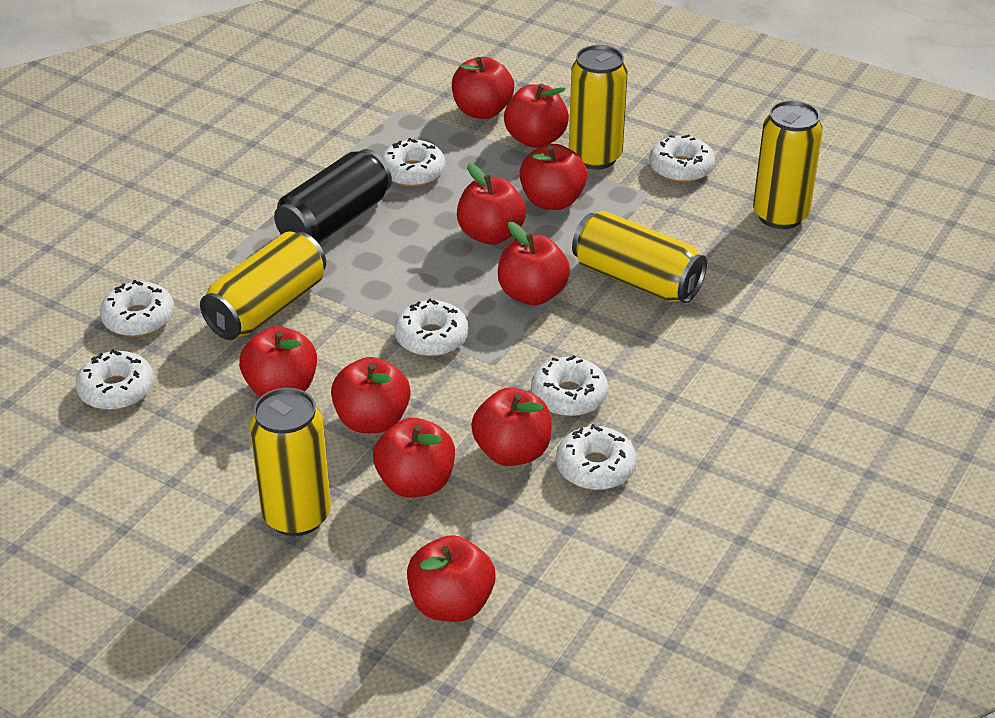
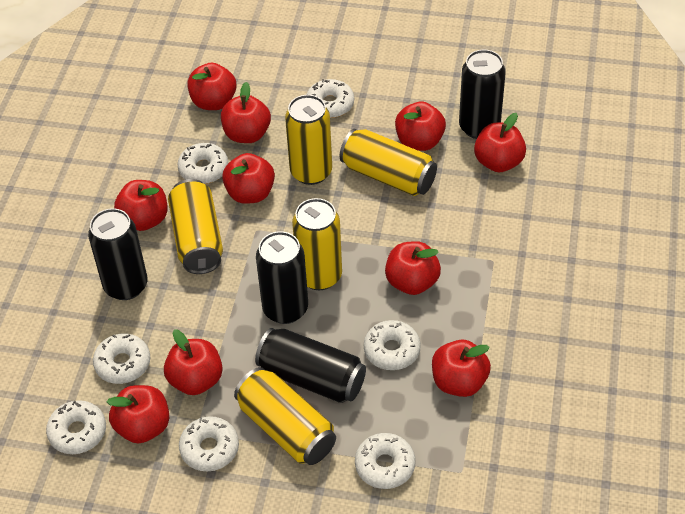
black can: 1 -> 4

